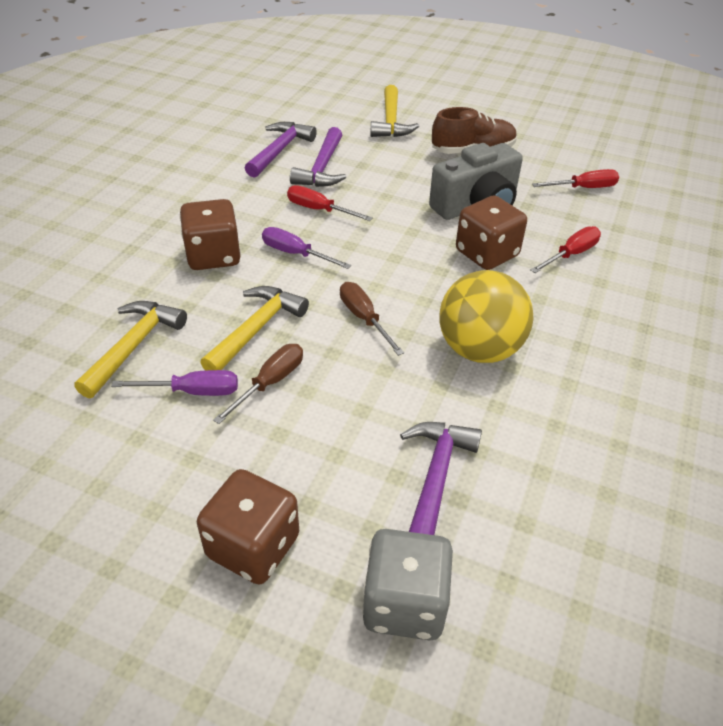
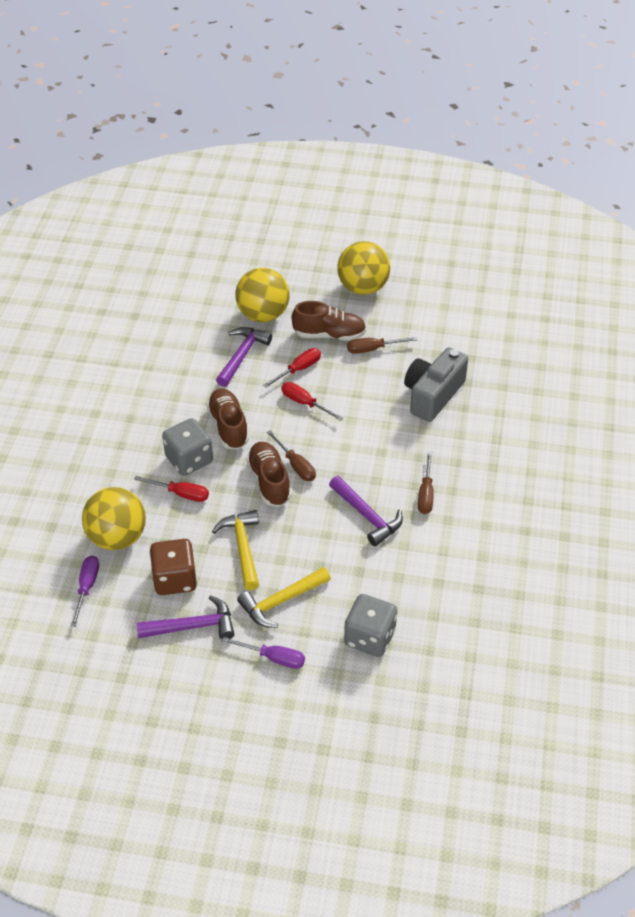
brown dice: 3 -> 1
brown screwdriver: 2 -> 3
brown shoe: 1 -> 3
grey dice: 1 -> 2
yellow ball: 1 -> 3
yellow hammer: 3 -> 2

